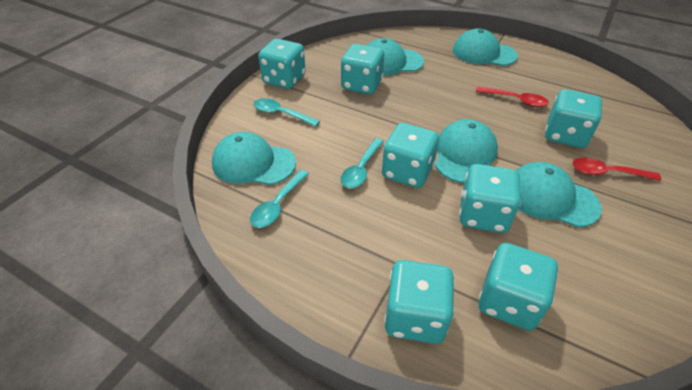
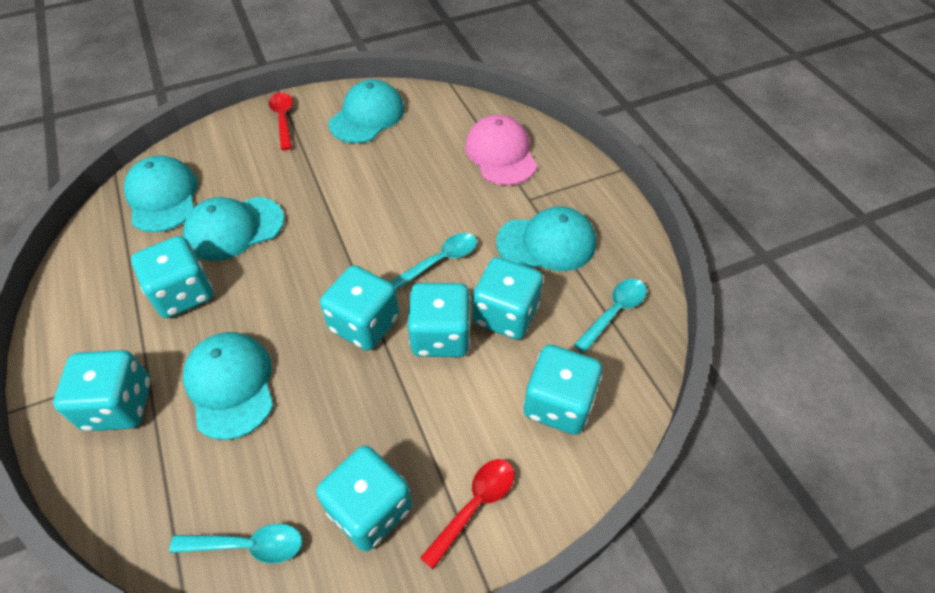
pink cap: 0 -> 1

